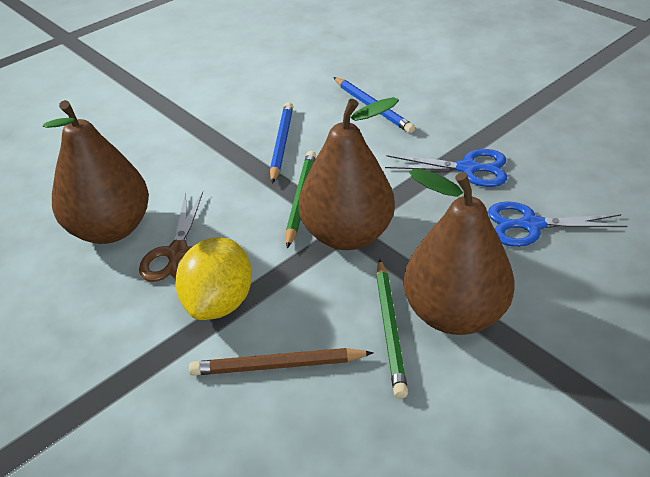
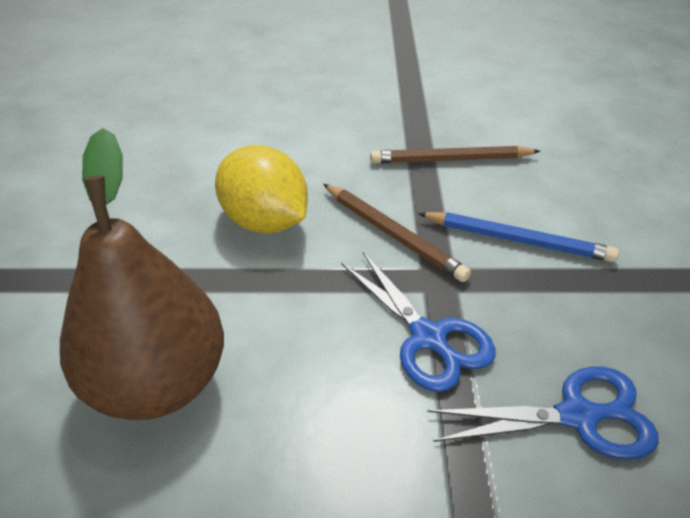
blue pencil: 2 -> 1
brown pear: 3 -> 1
brown pencil: 1 -> 2
brown scissors: 1 -> 0
green pencil: 2 -> 0

